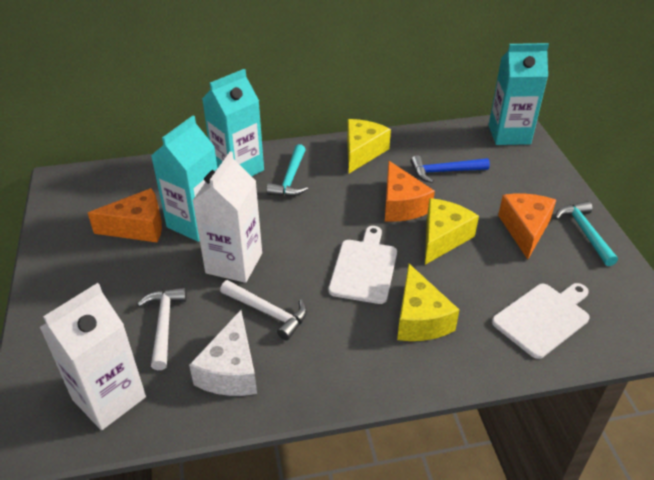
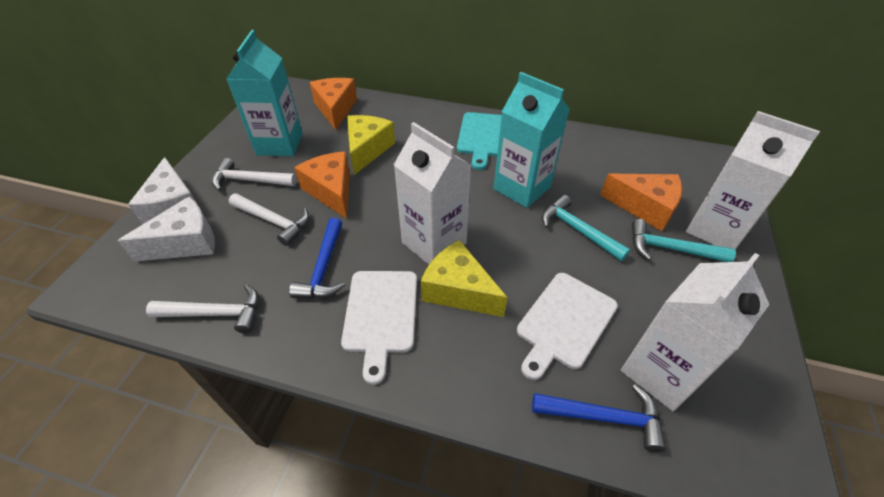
blue hammer: 1 -> 2
turquoise carton: 3 -> 2
turquoise cutting board: 0 -> 1
white carton: 2 -> 3
white cheese: 1 -> 2
white hammer: 2 -> 3
yellow cheese: 3 -> 2

